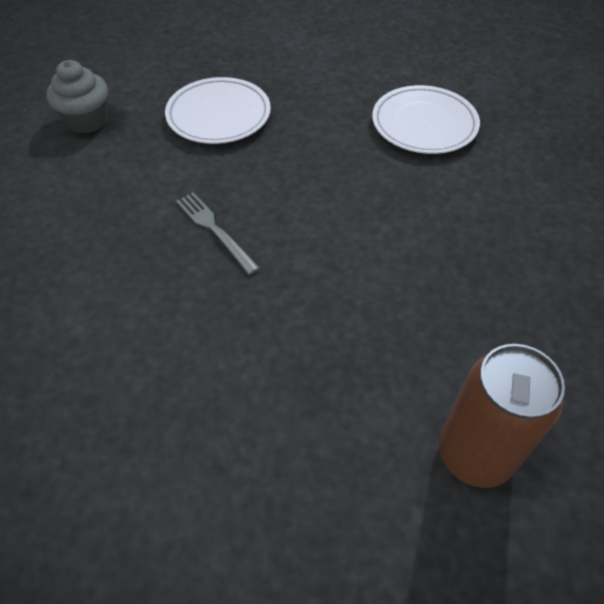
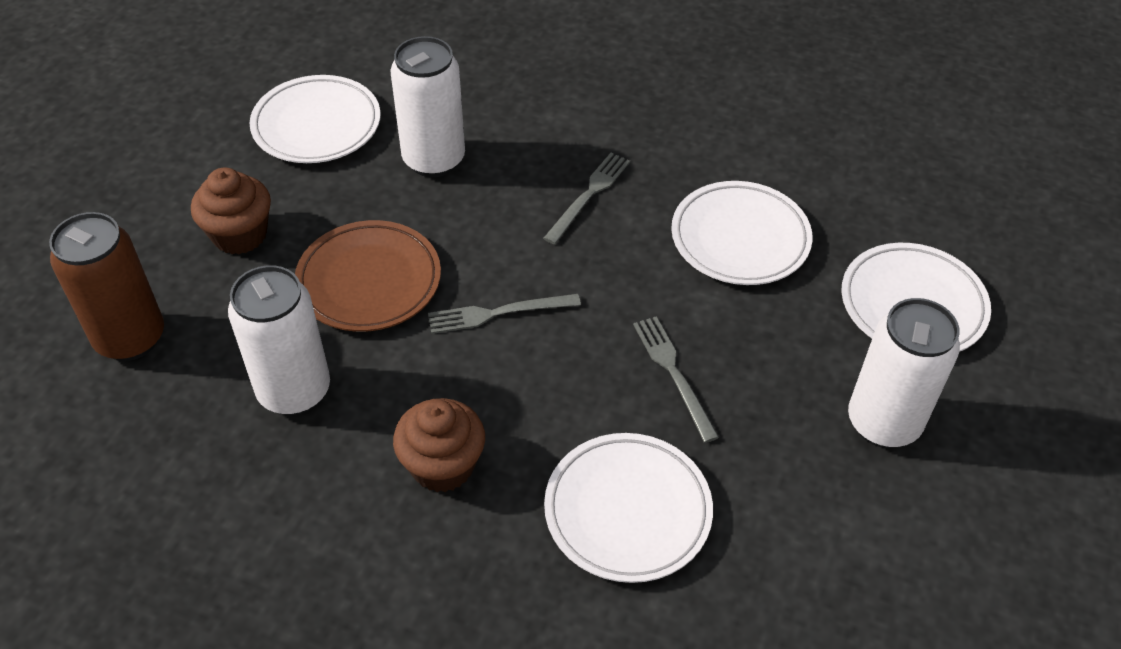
brown cupcake: 0 -> 2
brown plate: 0 -> 1
grey cupcake: 1 -> 0
grey fork: 1 -> 3
white can: 0 -> 3
white plate: 2 -> 4

